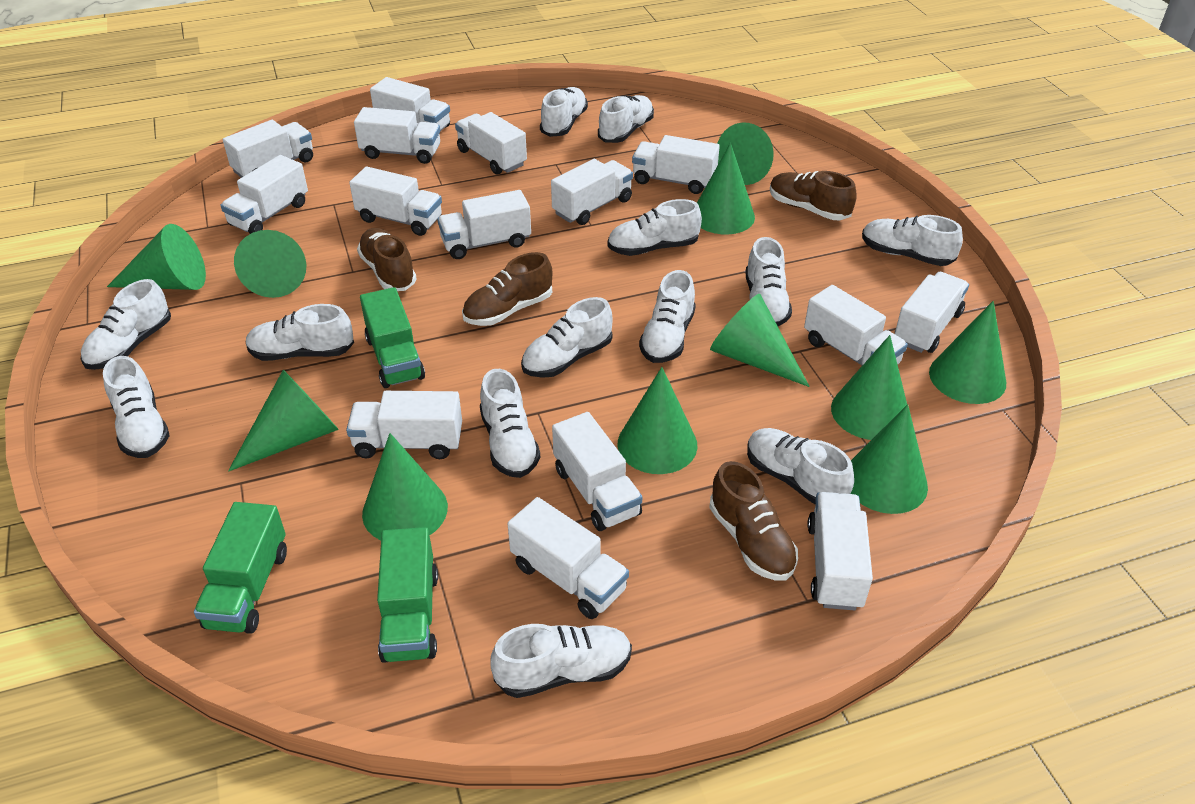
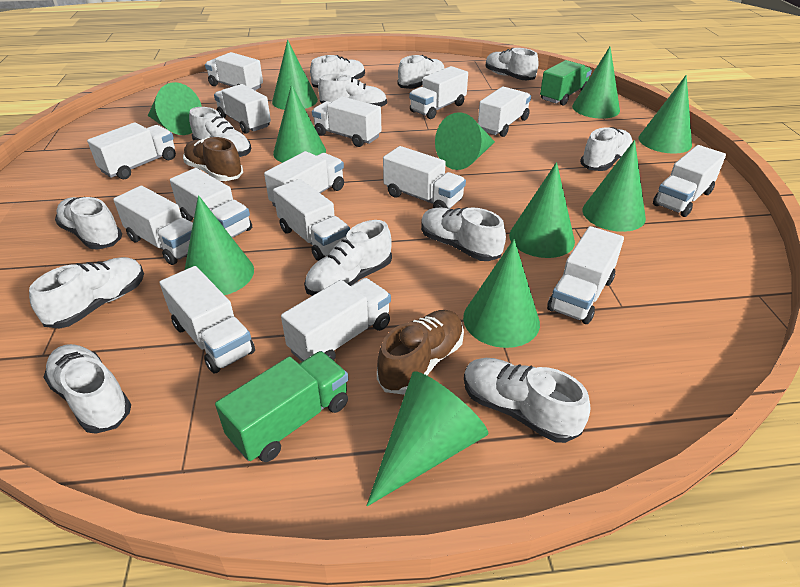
brown shoe: 4 -> 2
green truck: 3 -> 2
white shoe: 13 -> 12

